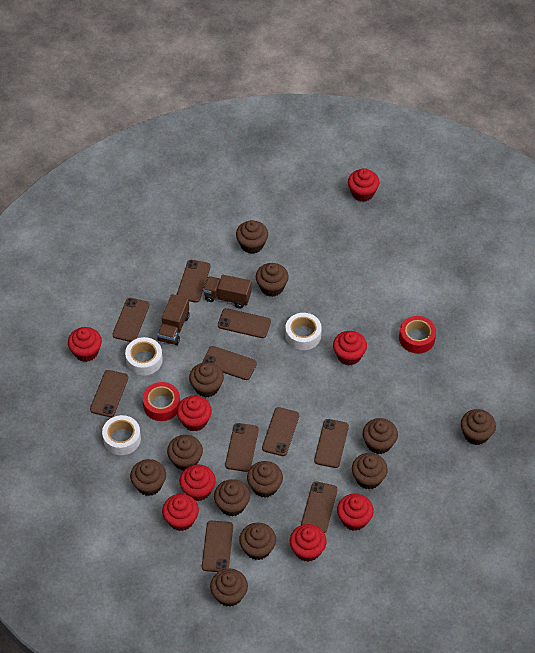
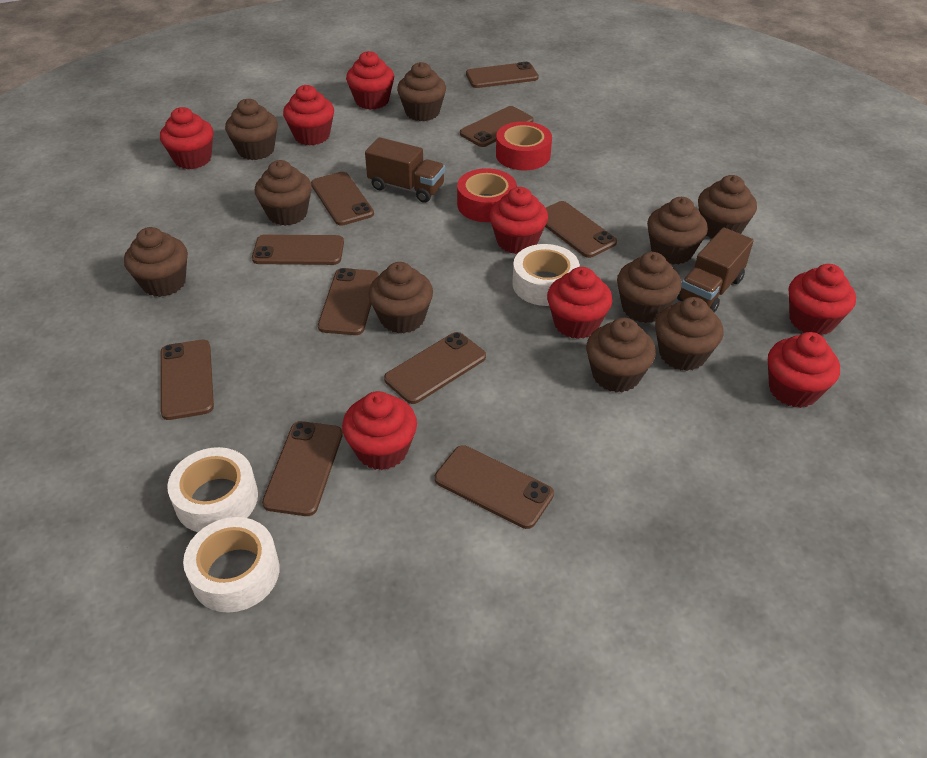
brown cupcake: 12 -> 10

